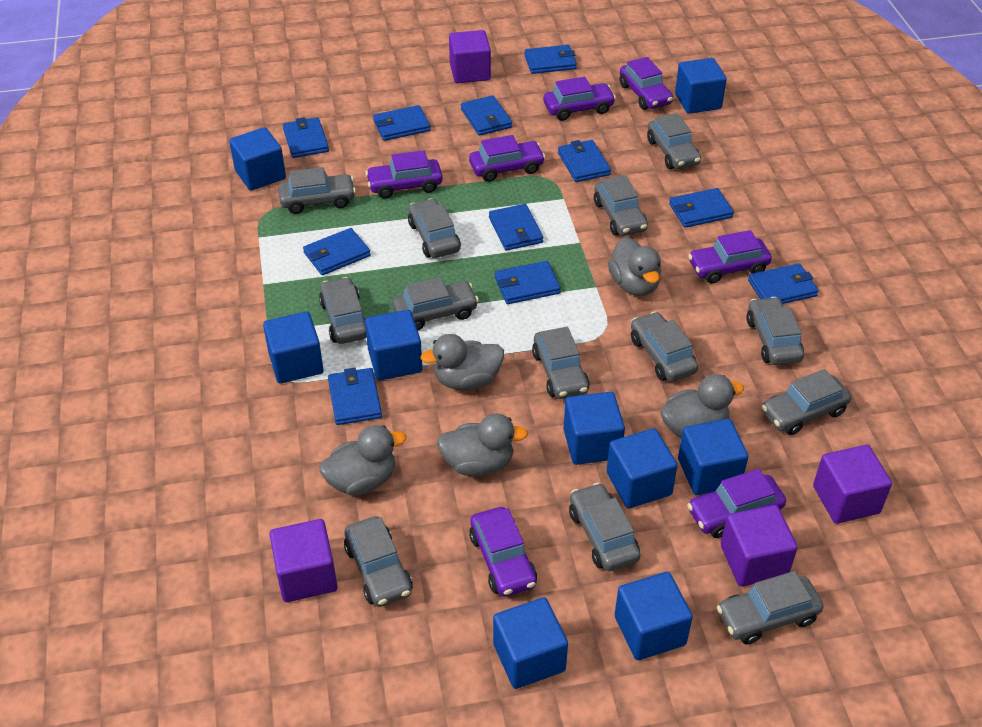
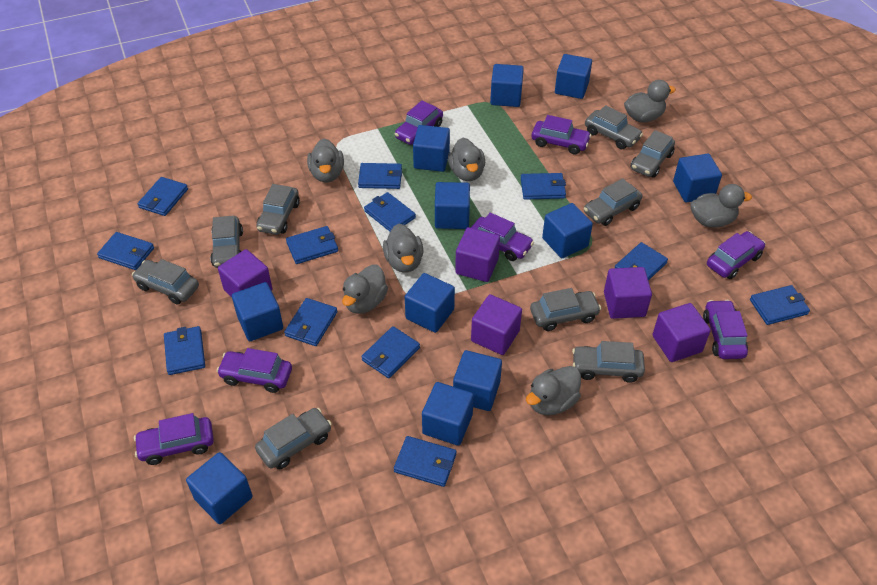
blue cube: 9 -> 11
blue wallet: 11 -> 12
grey car: 13 -> 9
grey duck: 5 -> 7
purple cube: 4 -> 5

